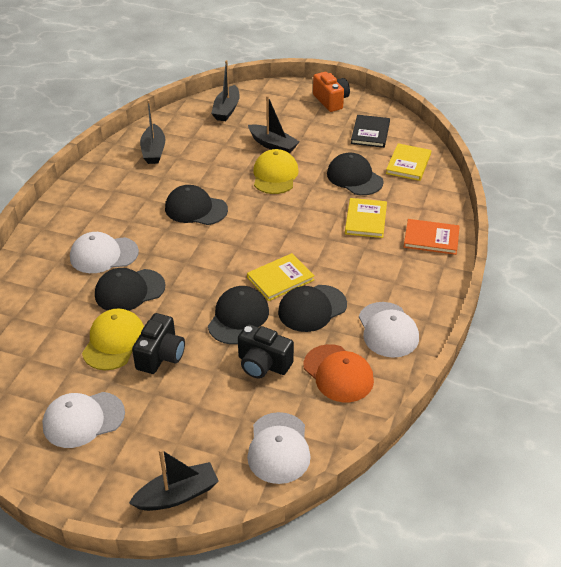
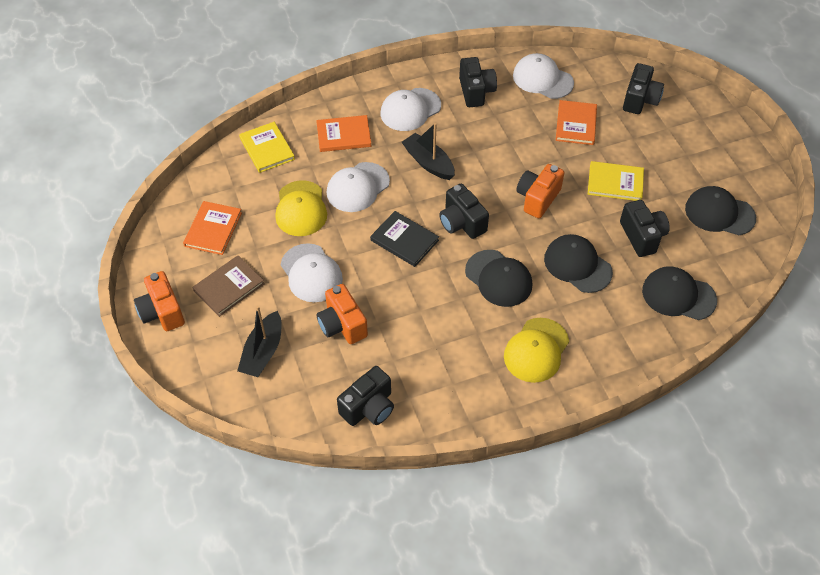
black boat: 4 -> 2
black camera: 2 -> 5
black cap: 5 -> 4
brown book: 0 -> 1
orange book: 1 -> 3
orange camera: 1 -> 3
orange cap: 1 -> 0
yellow book: 3 -> 2

